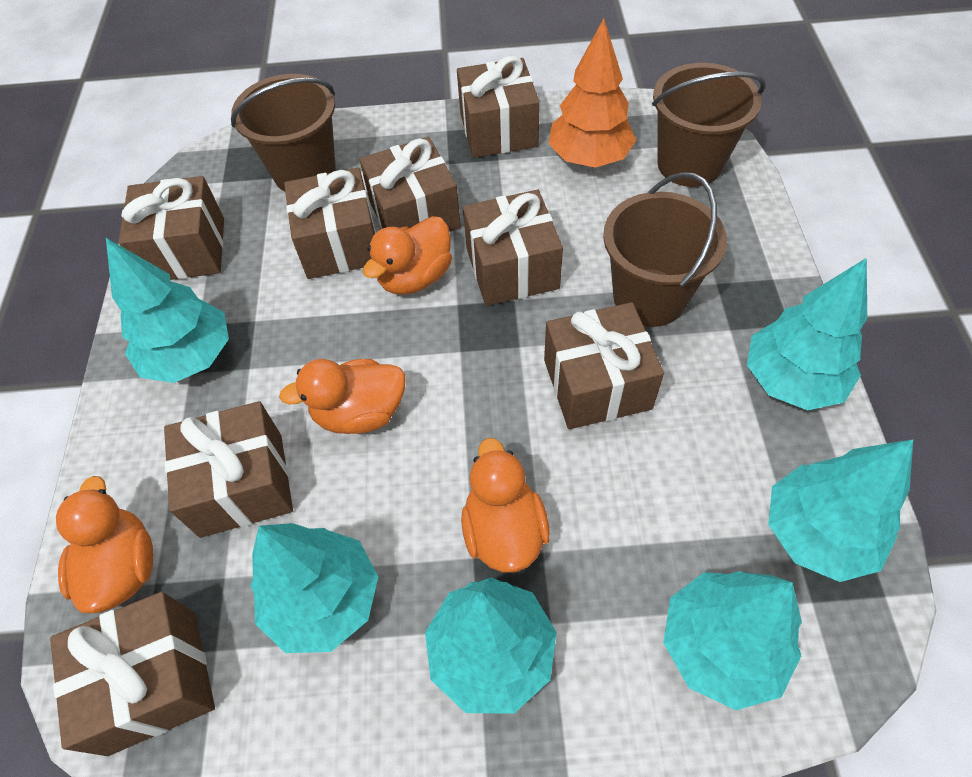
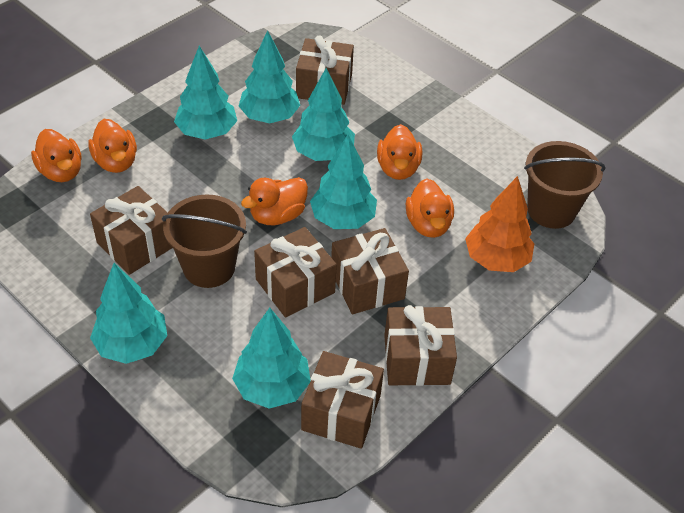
brown bucket: 3 -> 2
brown gift: 8 -> 6
orange duck: 4 -> 5

